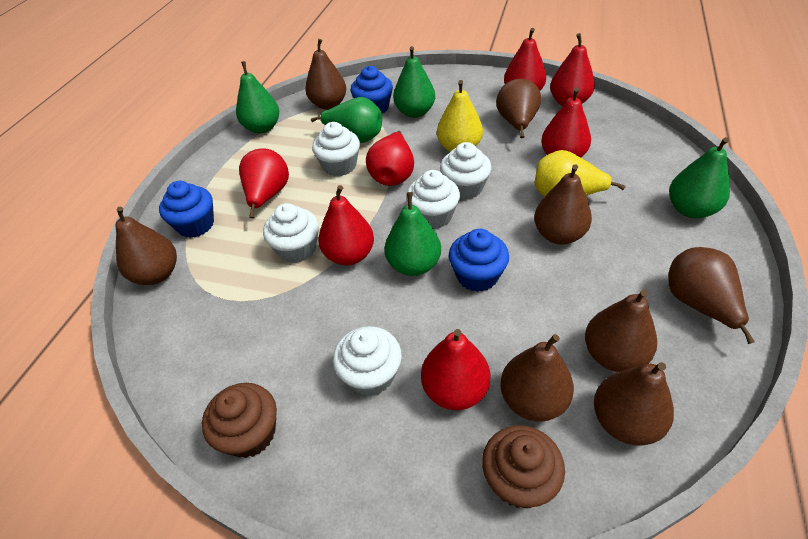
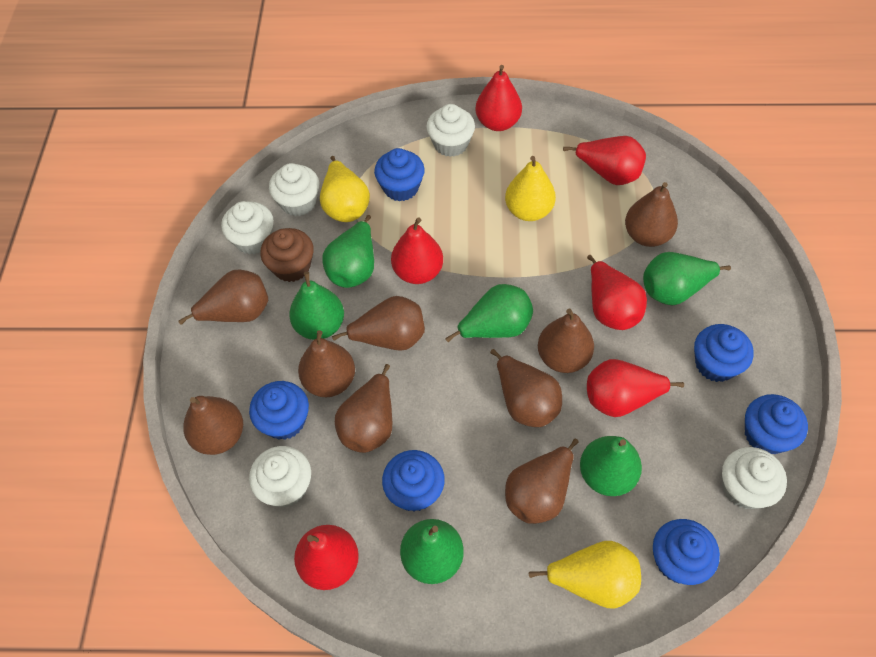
blue cupcake: 3 -> 6
brown cupcake: 2 -> 1
brown pear: 8 -> 9
green pear: 5 -> 6
red pear: 7 -> 6
yellow pear: 2 -> 3

